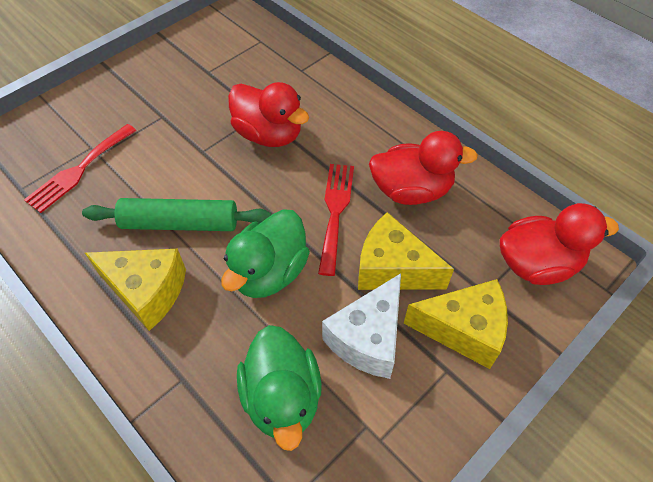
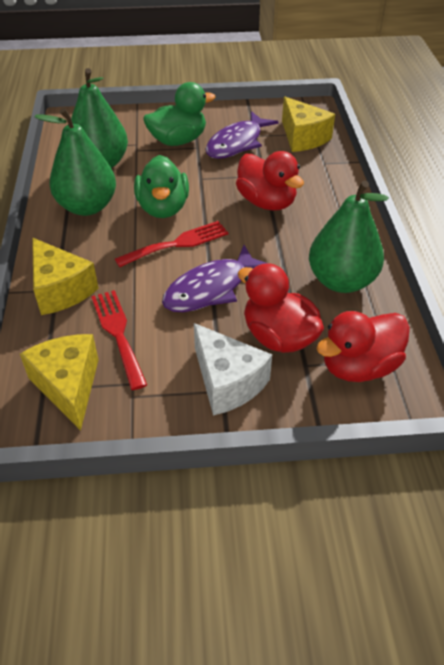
green pear: 0 -> 3
green rolling pin: 1 -> 0
purple fish: 0 -> 2

